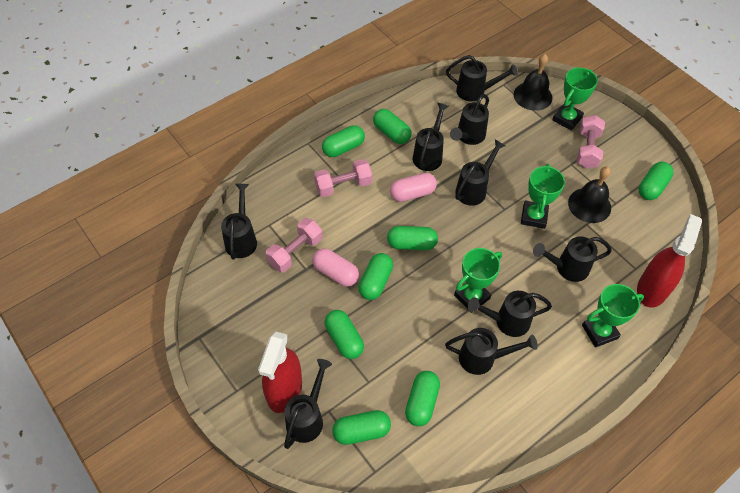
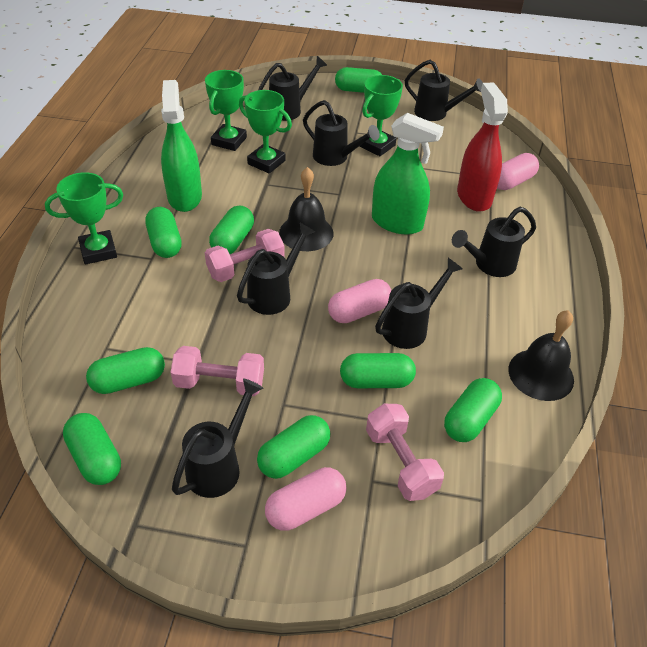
black watering can: 9 -> 7
green spray bottle: 0 -> 2
pink capsule: 2 -> 3
red spray bottle: 2 -> 1

